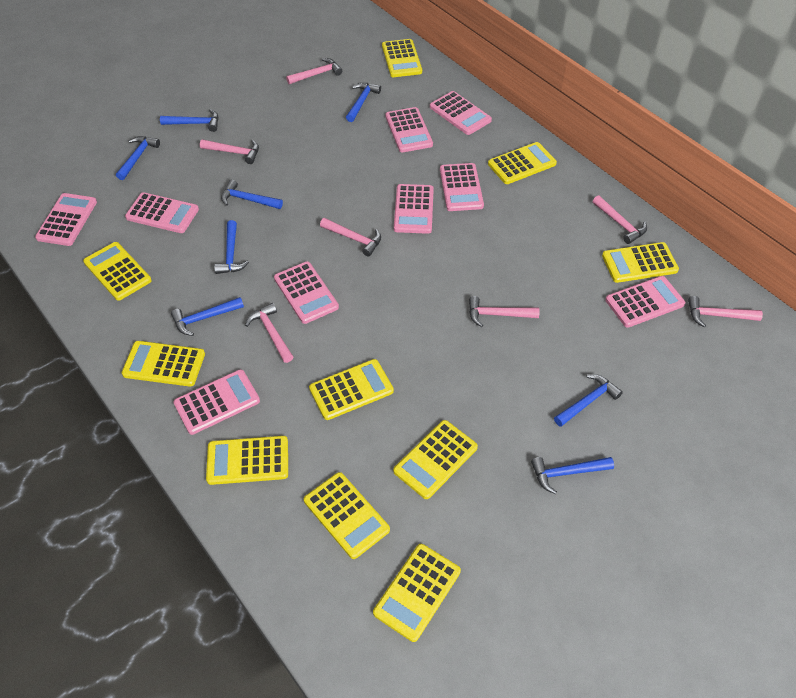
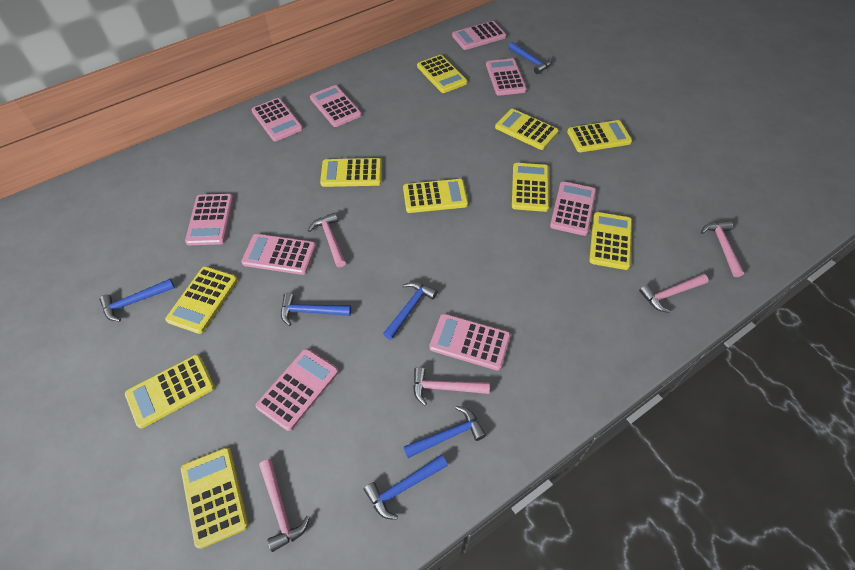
blue hammer: 8 -> 6
pink hammer: 7 -> 5

